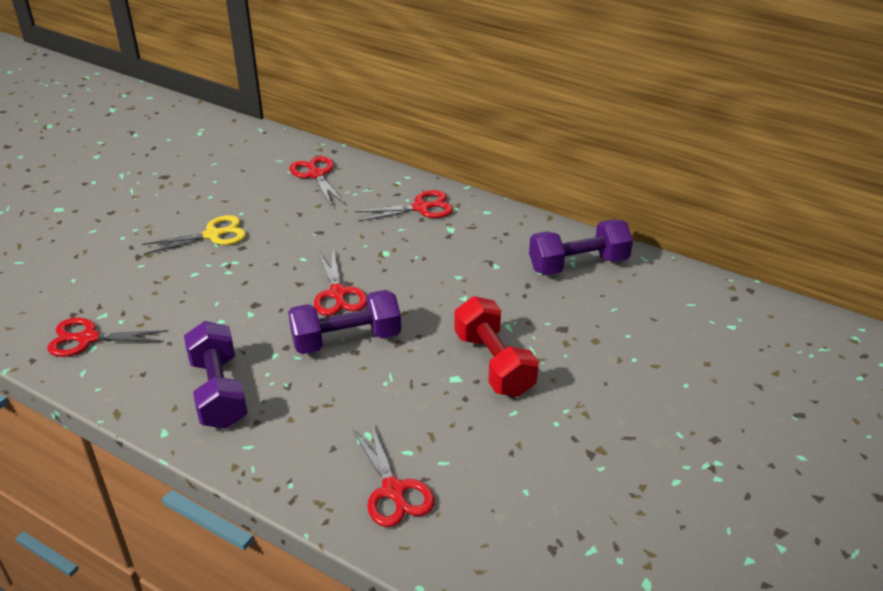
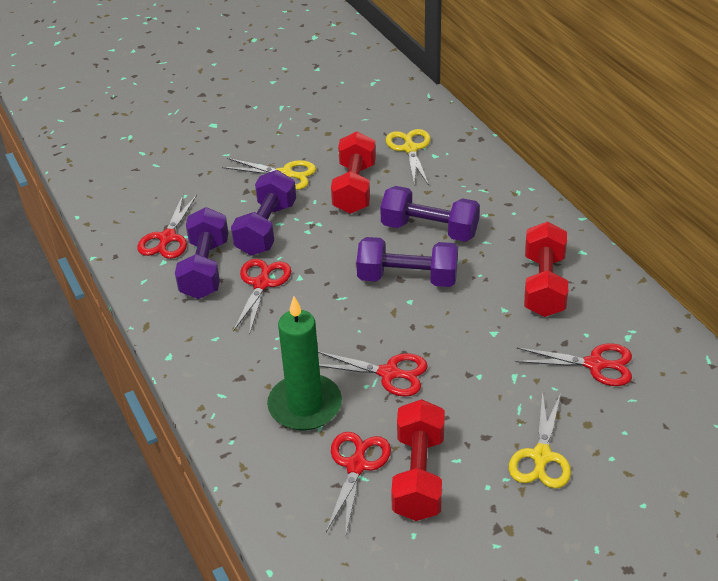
green candle: 0 -> 1
purple dumbbell: 3 -> 4
red dumbbell: 1 -> 3
yellow scissors: 1 -> 3

